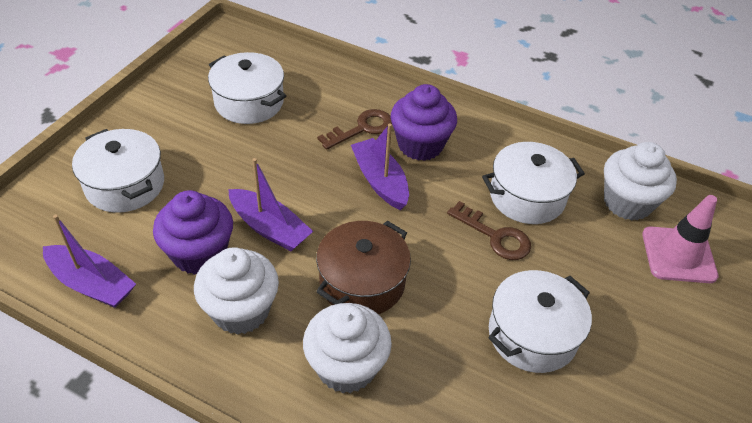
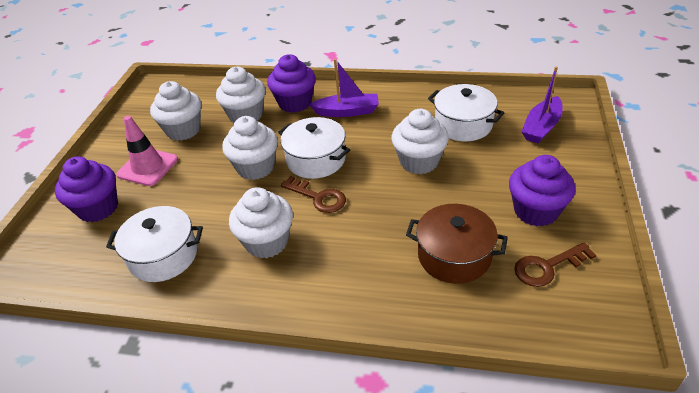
purple boat: 3 -> 2
purple cupcake: 2 -> 3
white cupcake: 3 -> 5
white pot: 4 -> 3

